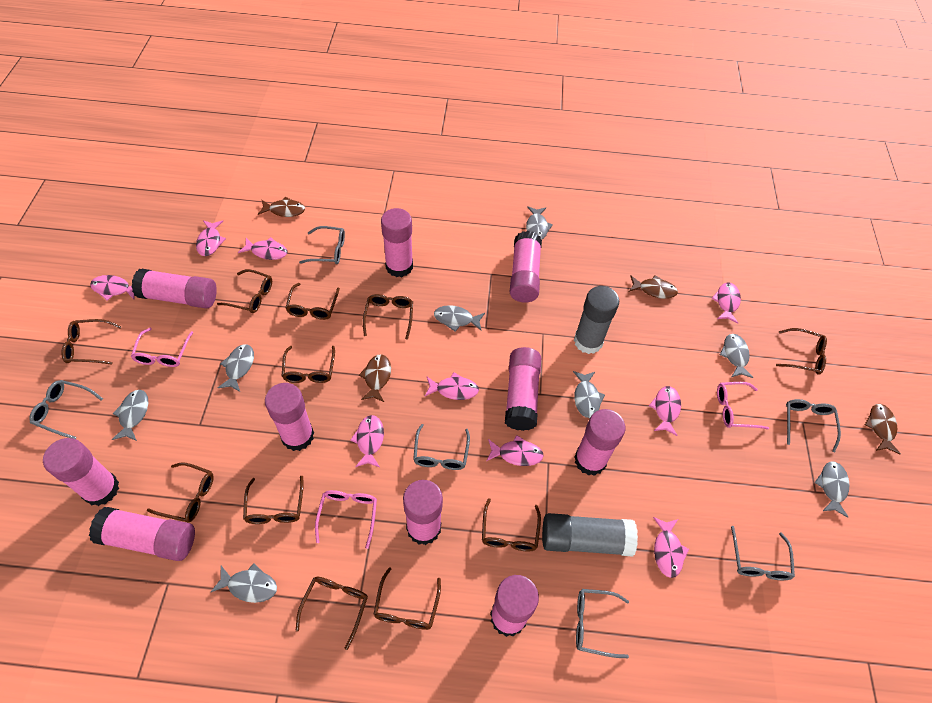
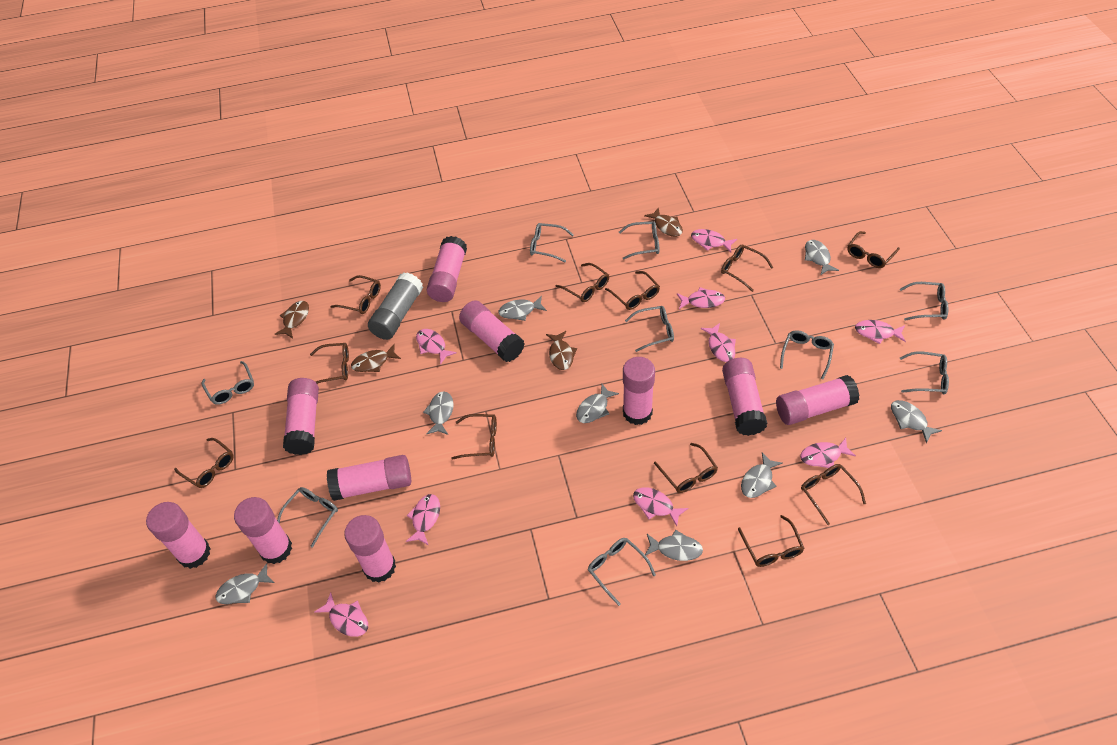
grey glasses: 6 -> 9
grey glue stick: 2 -> 1
pink glasses: 3 -> 0

